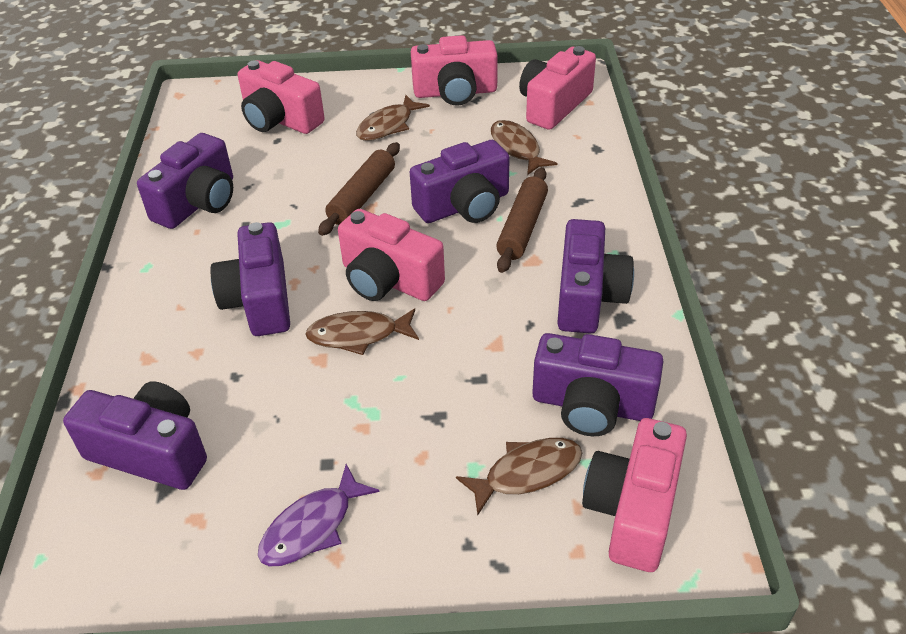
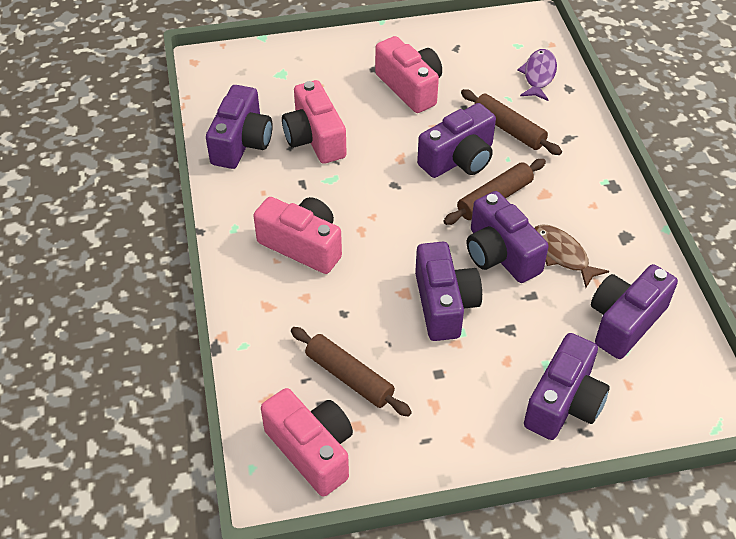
brown fish: 4 -> 1
brown rolling pin: 2 -> 3
pink camera: 5 -> 4

